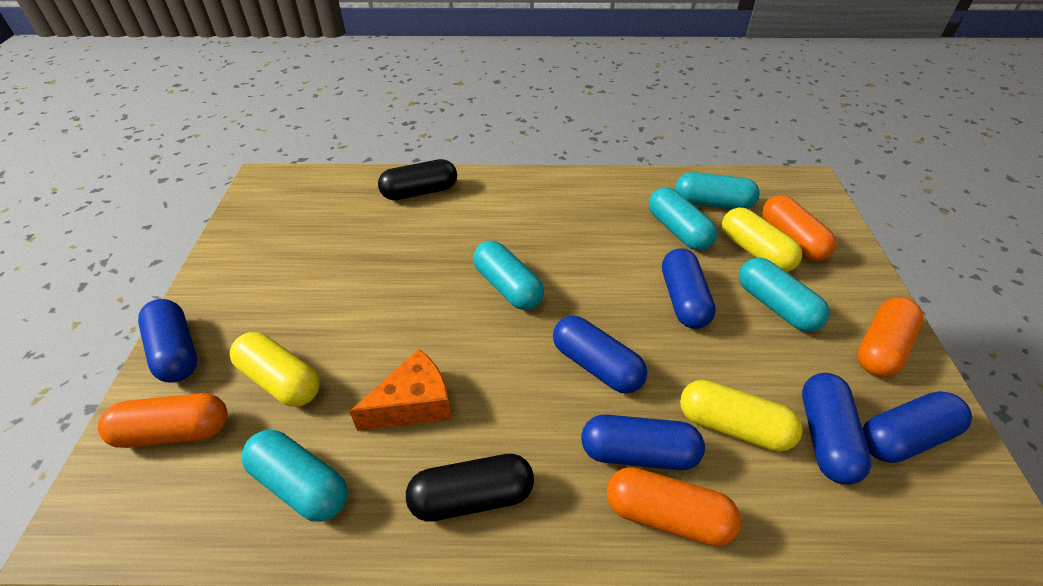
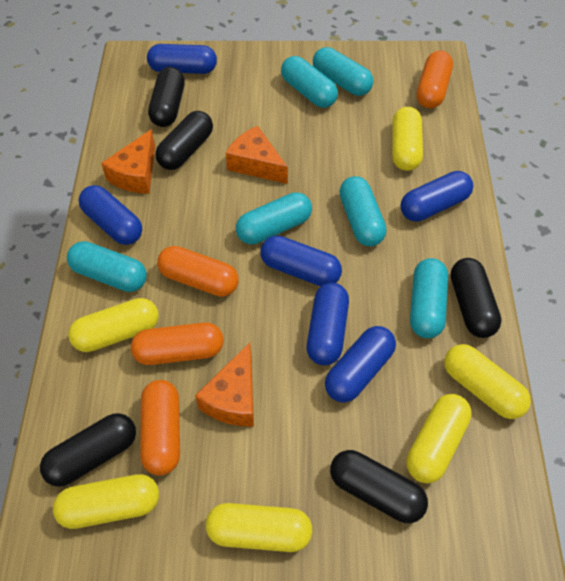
black capsule: 2 -> 5
orange cheese: 1 -> 3
turquoise capsule: 5 -> 6
yellow capsule: 3 -> 6

